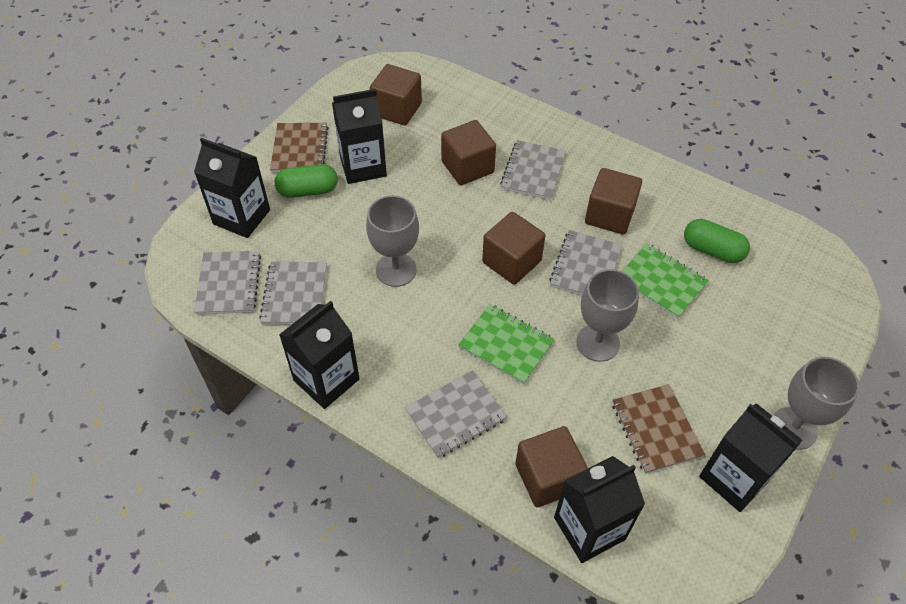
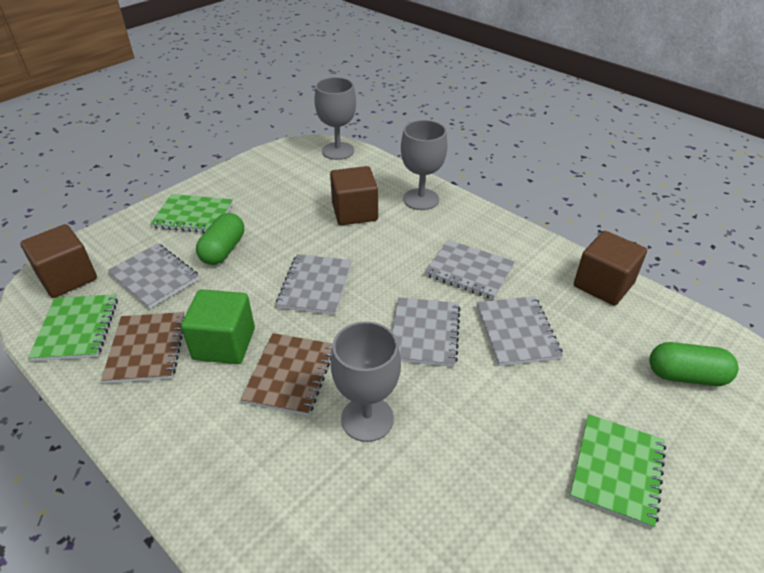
black carton: 5 -> 0
brown cube: 5 -> 3
green cube: 0 -> 1
green notebook: 2 -> 3

